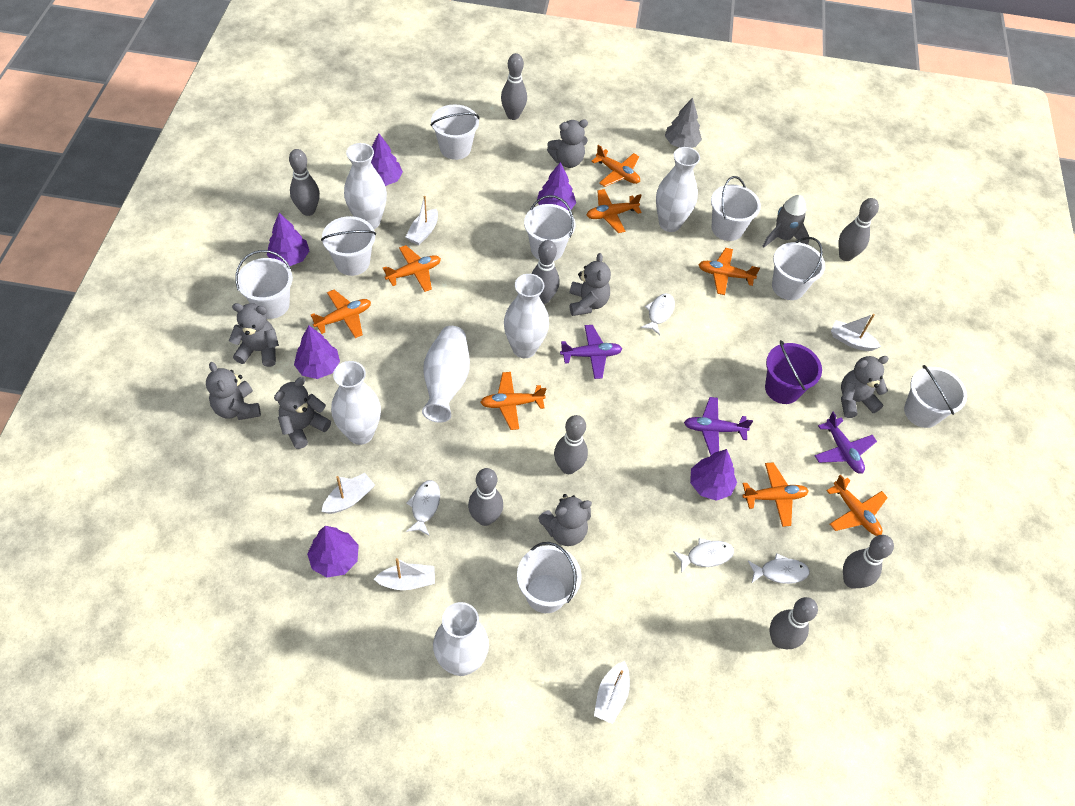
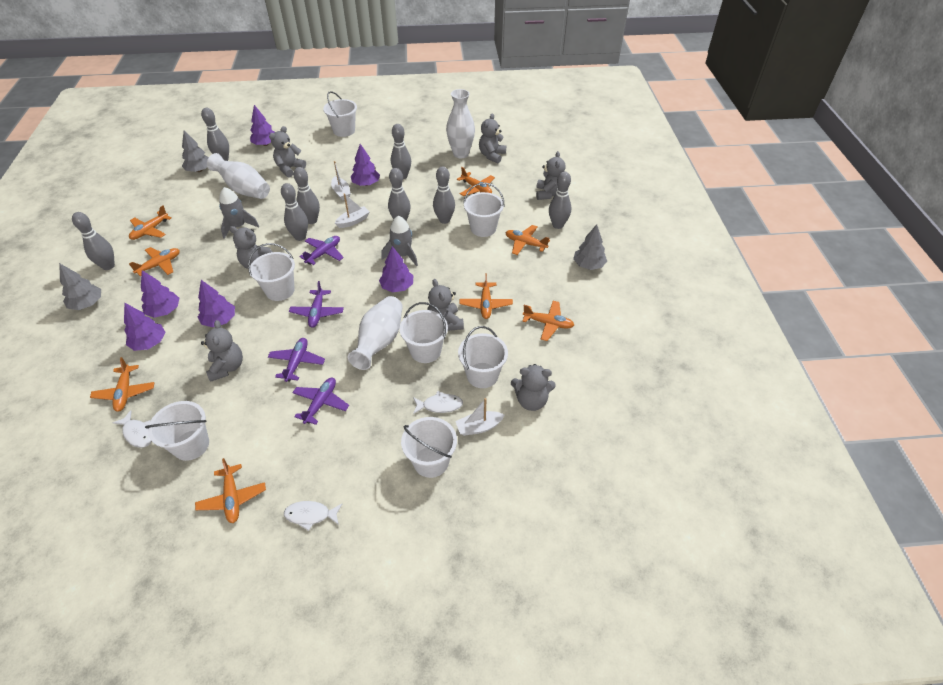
grey rocket: 1 -> 2
grey tree: 1 -> 3
purple bucket: 1 -> 0
purple plane: 3 -> 4
white boat: 5 -> 3
white bucket: 8 -> 7
white fish: 4 -> 3
white vase: 6 -> 3

